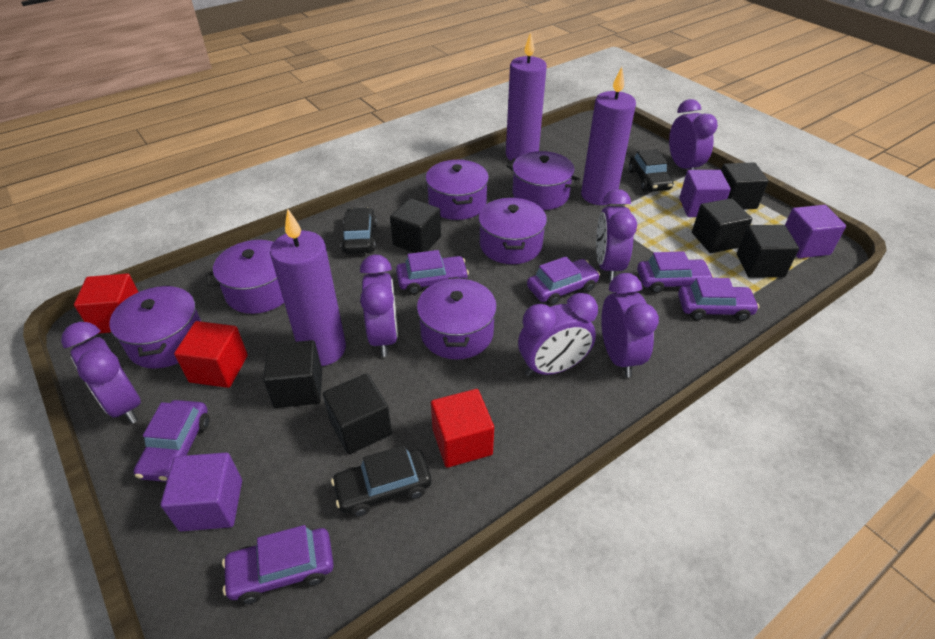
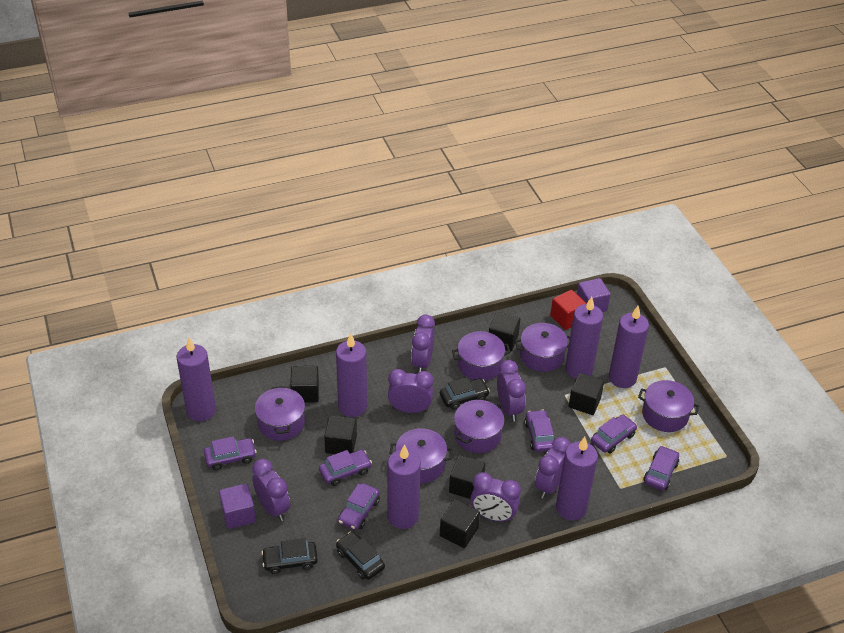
purple candle: 3 -> 6
purple cube: 3 -> 2
red cube: 3 -> 1

